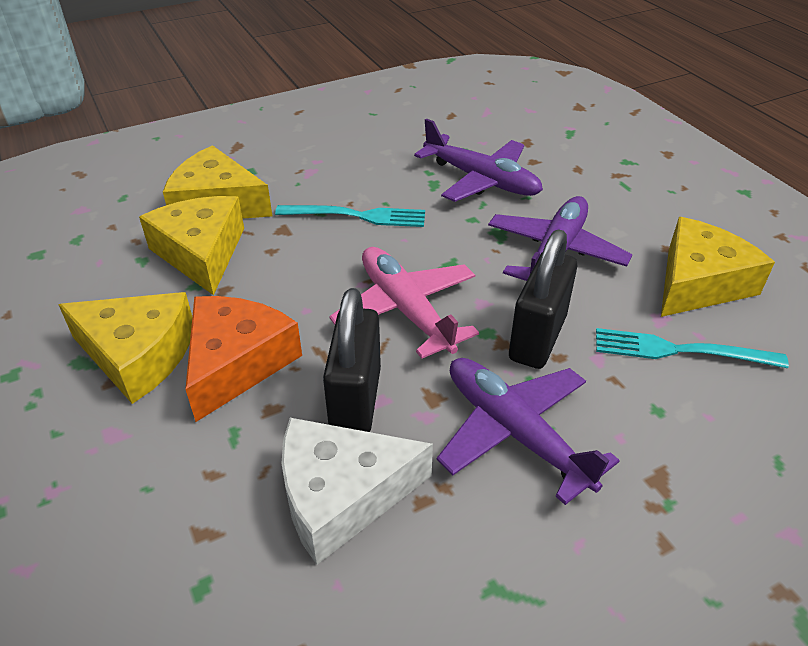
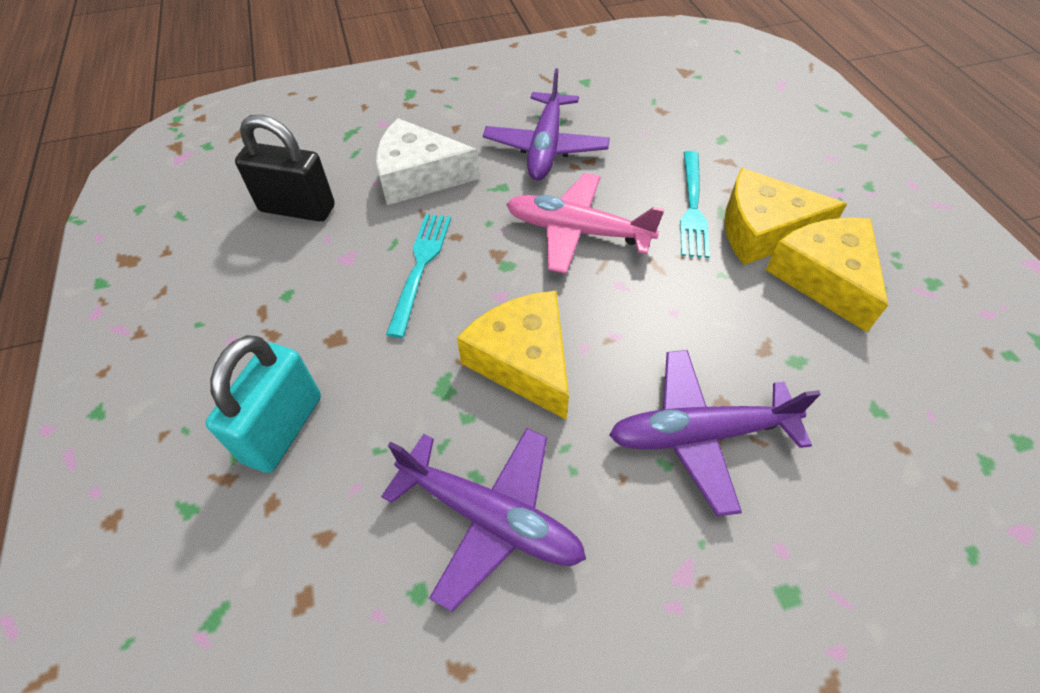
black padlock: 2 -> 1
orange cheese: 1 -> 0
turquoise padlock: 0 -> 1
yellow cheese: 4 -> 3

